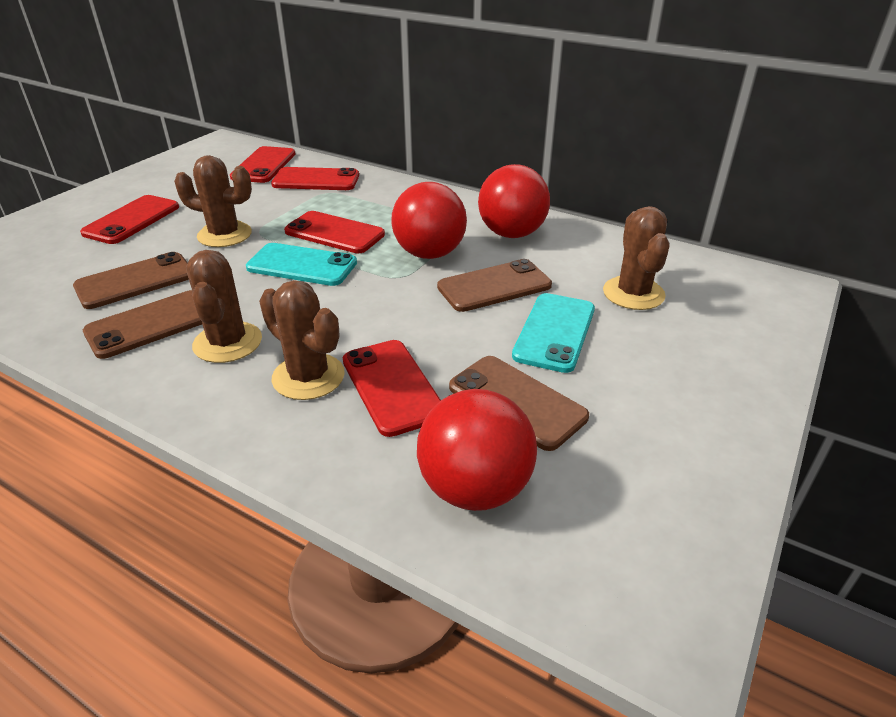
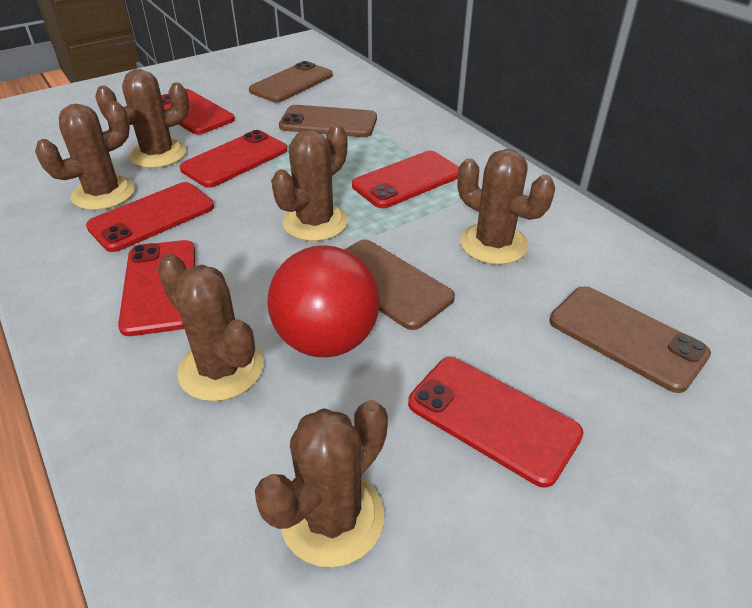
brown cactus: 4 -> 6
red ball: 3 -> 1
red phone: 5 -> 6
turquoise phone: 2 -> 0

